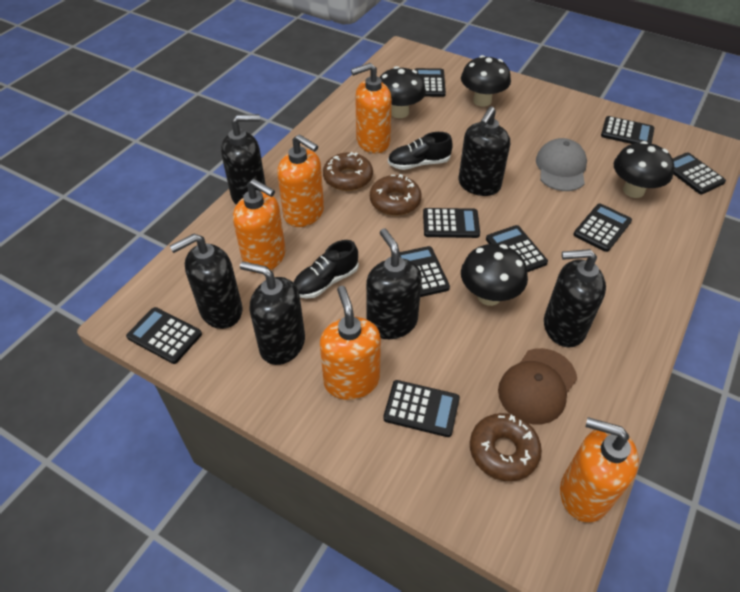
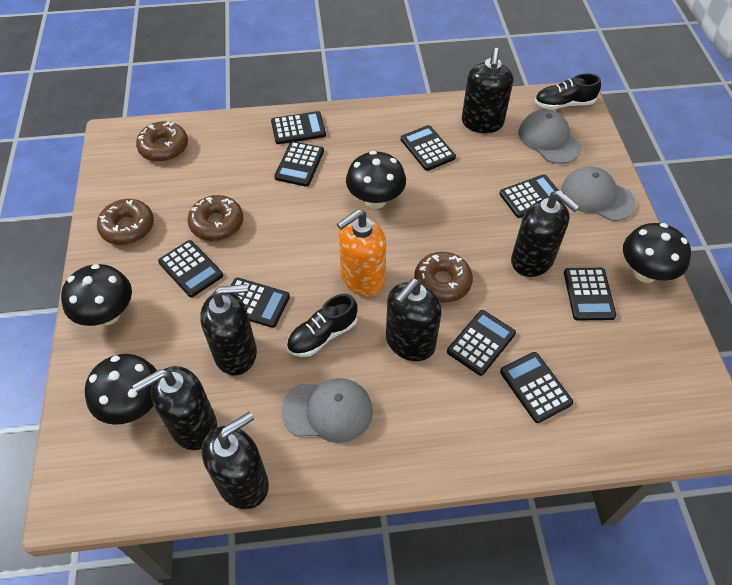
brown cap: 1 -> 0
brown donut: 3 -> 4
grey cap: 1 -> 3
orange soap dispenser: 5 -> 1

